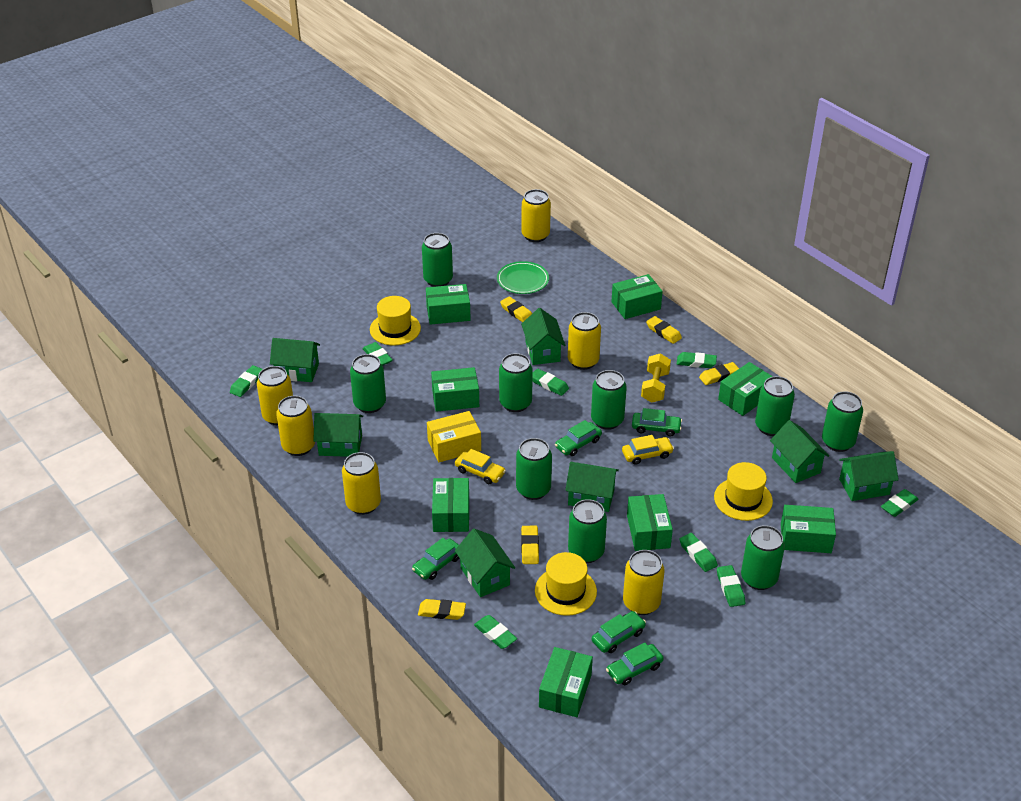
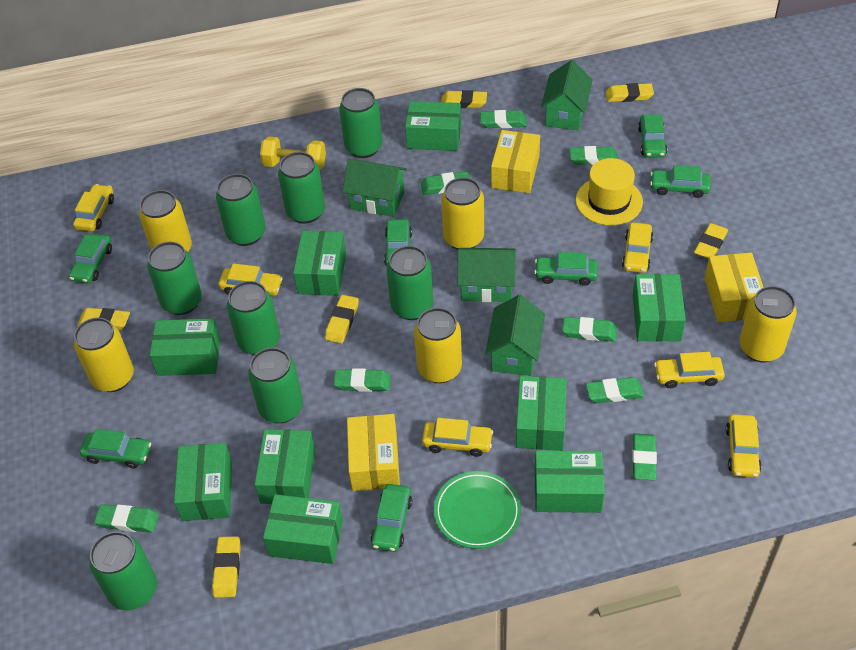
green box: 8 -> 9
green can: 9 -> 8
green car: 5 -> 7
green house: 7 -> 4
yellow box: 1 -> 3
yellow can: 6 -> 5
yellow car: 2 -> 6
yellow eraser: 5 -> 6
yellow hat: 3 -> 1

